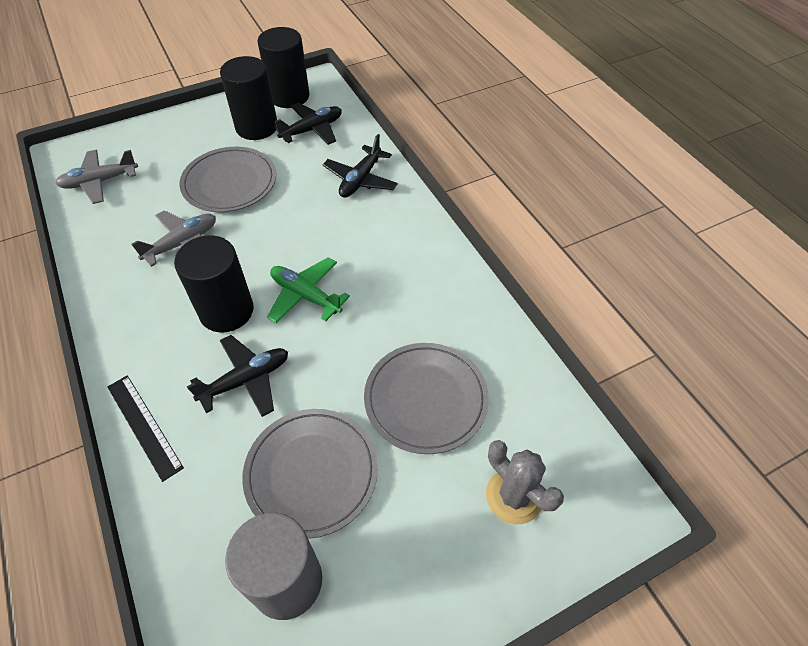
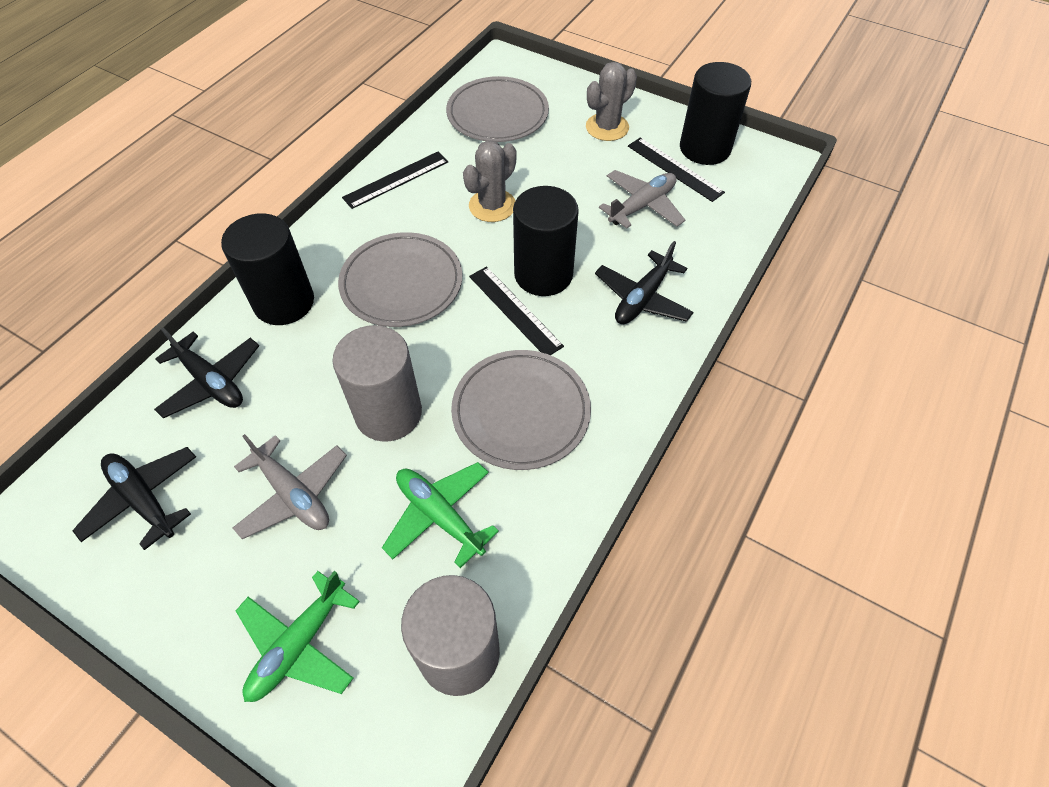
black ruler: 1 -> 3
green plane: 1 -> 2
grey cactus: 1 -> 2
grey cylinder: 1 -> 2

